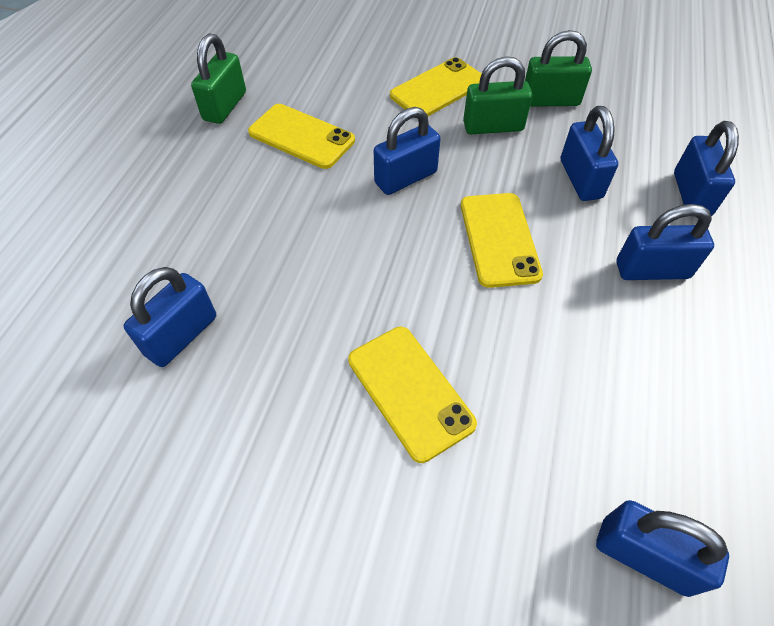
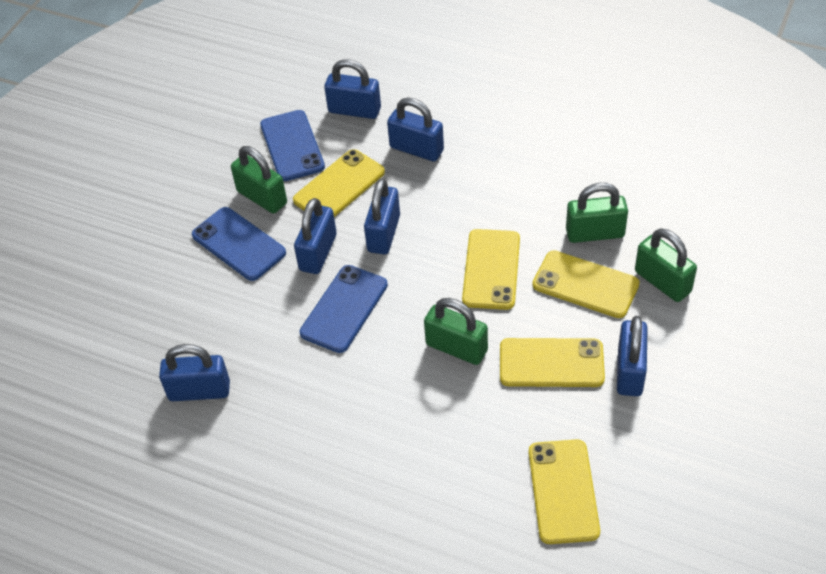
blue phone: 0 -> 3
green padlock: 3 -> 4
yellow phone: 4 -> 5

